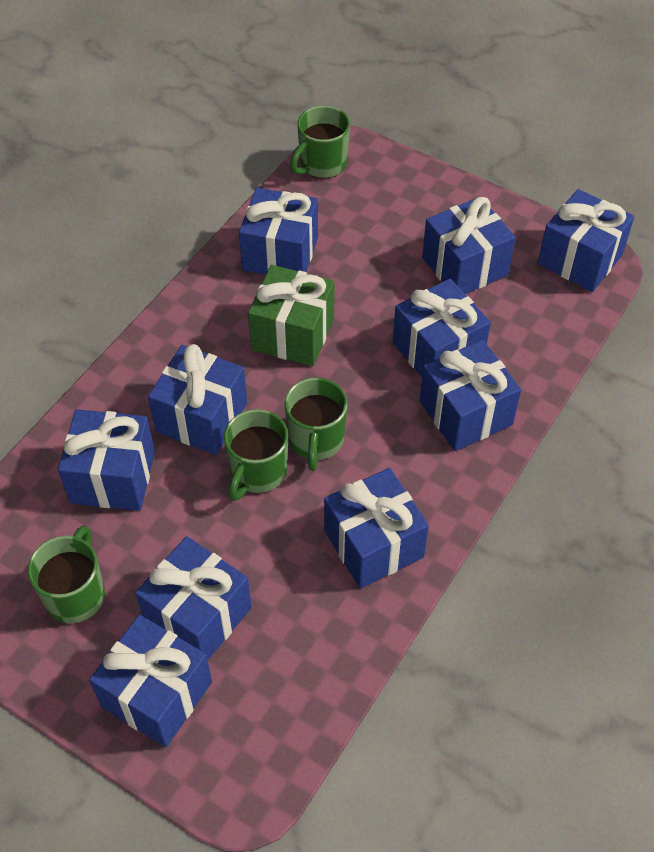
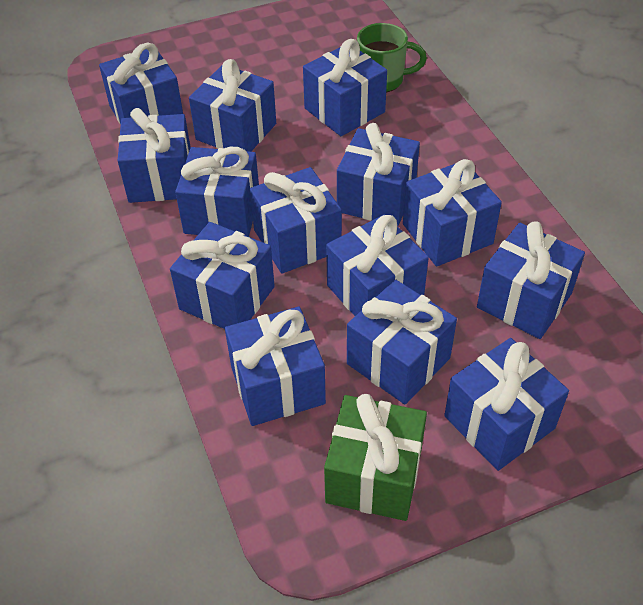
blue gift: 10 -> 14
green mug: 4 -> 1

